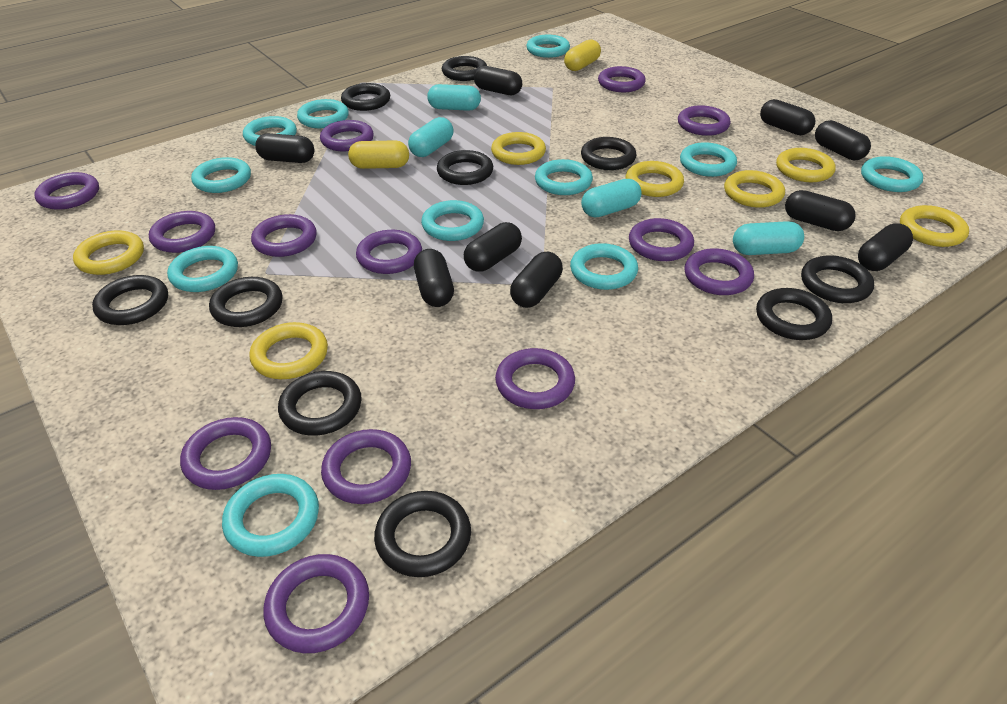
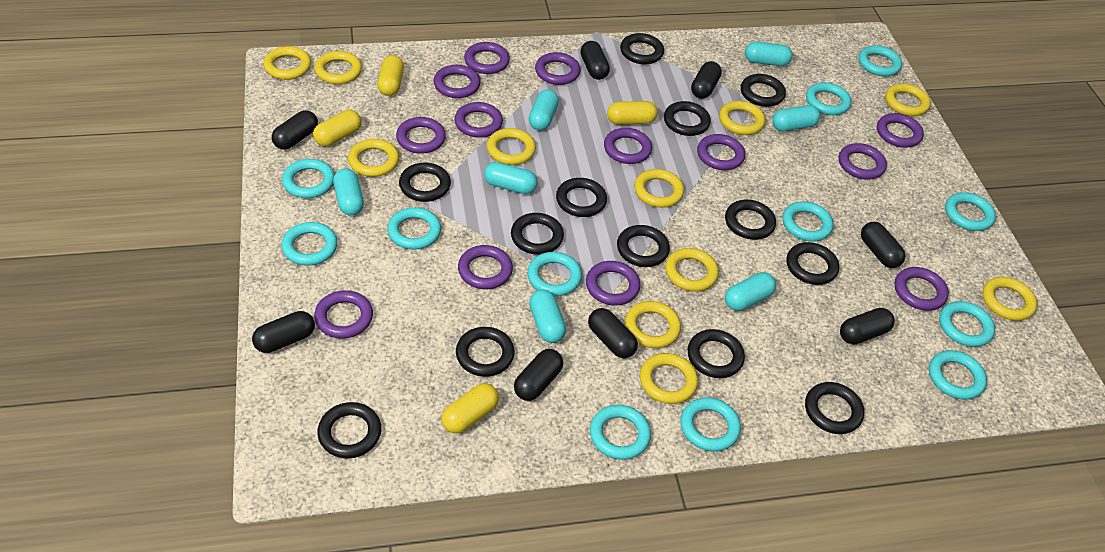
black capsule: 9 -> 8
black ring: 10 -> 13
turquoise capsule: 4 -> 7
turquoise ring: 11 -> 12
yellow capsule: 2 -> 4
yellow ring: 7 -> 11

